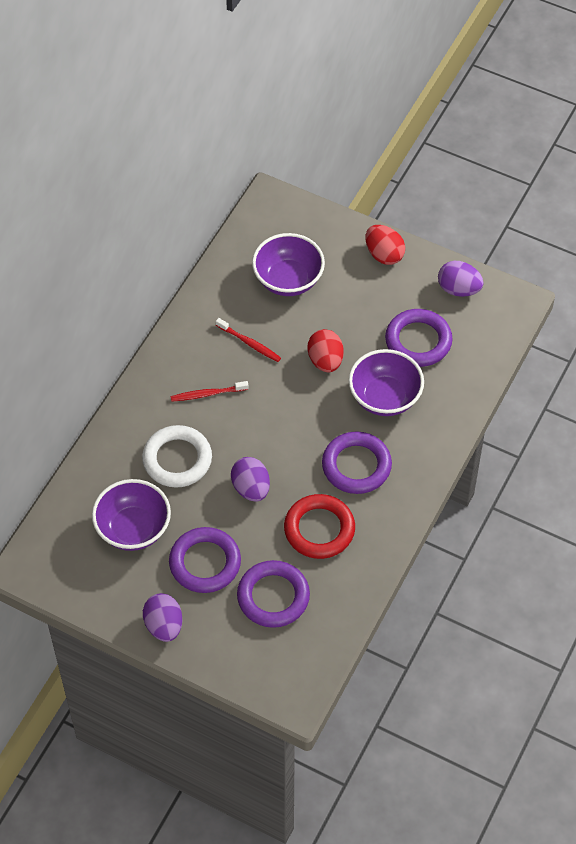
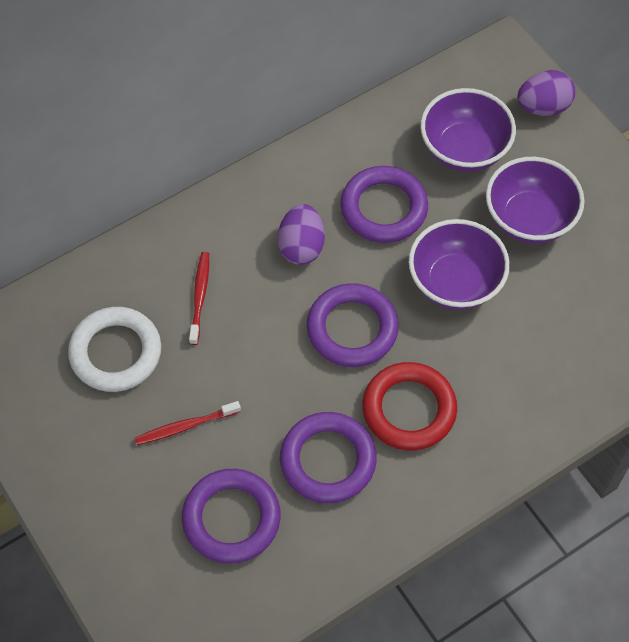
purple egg: 3 -> 2
red egg: 2 -> 0

